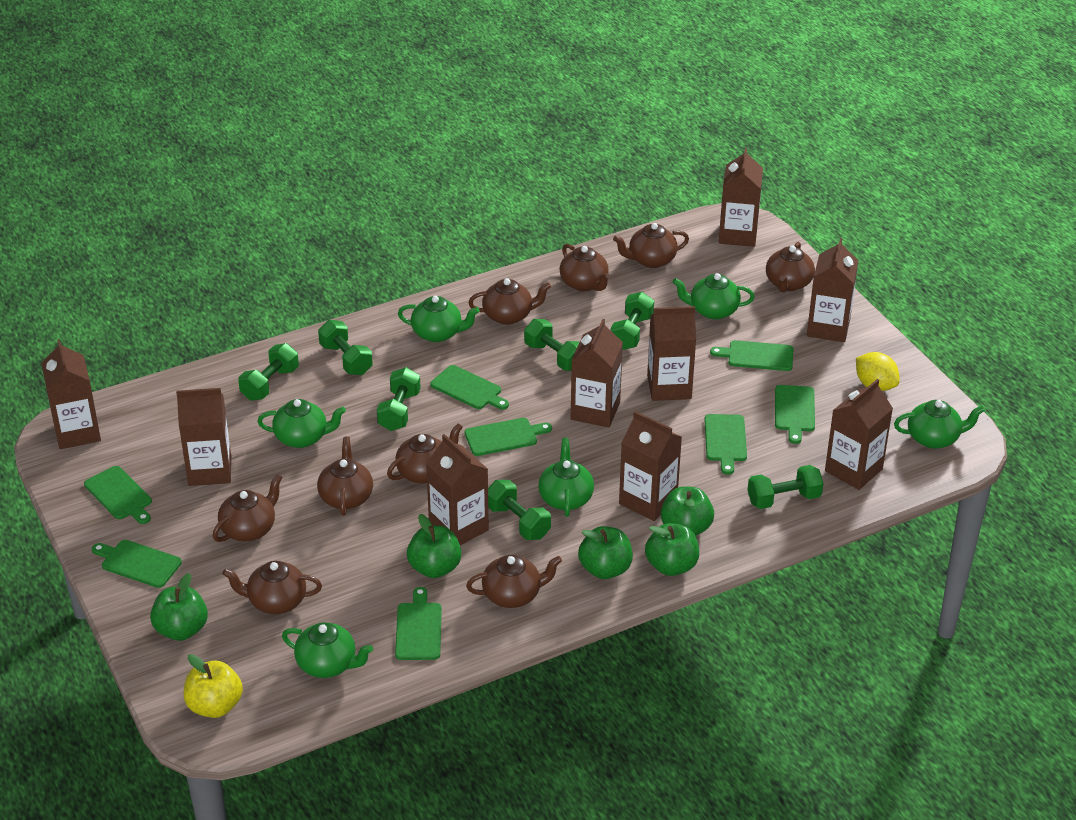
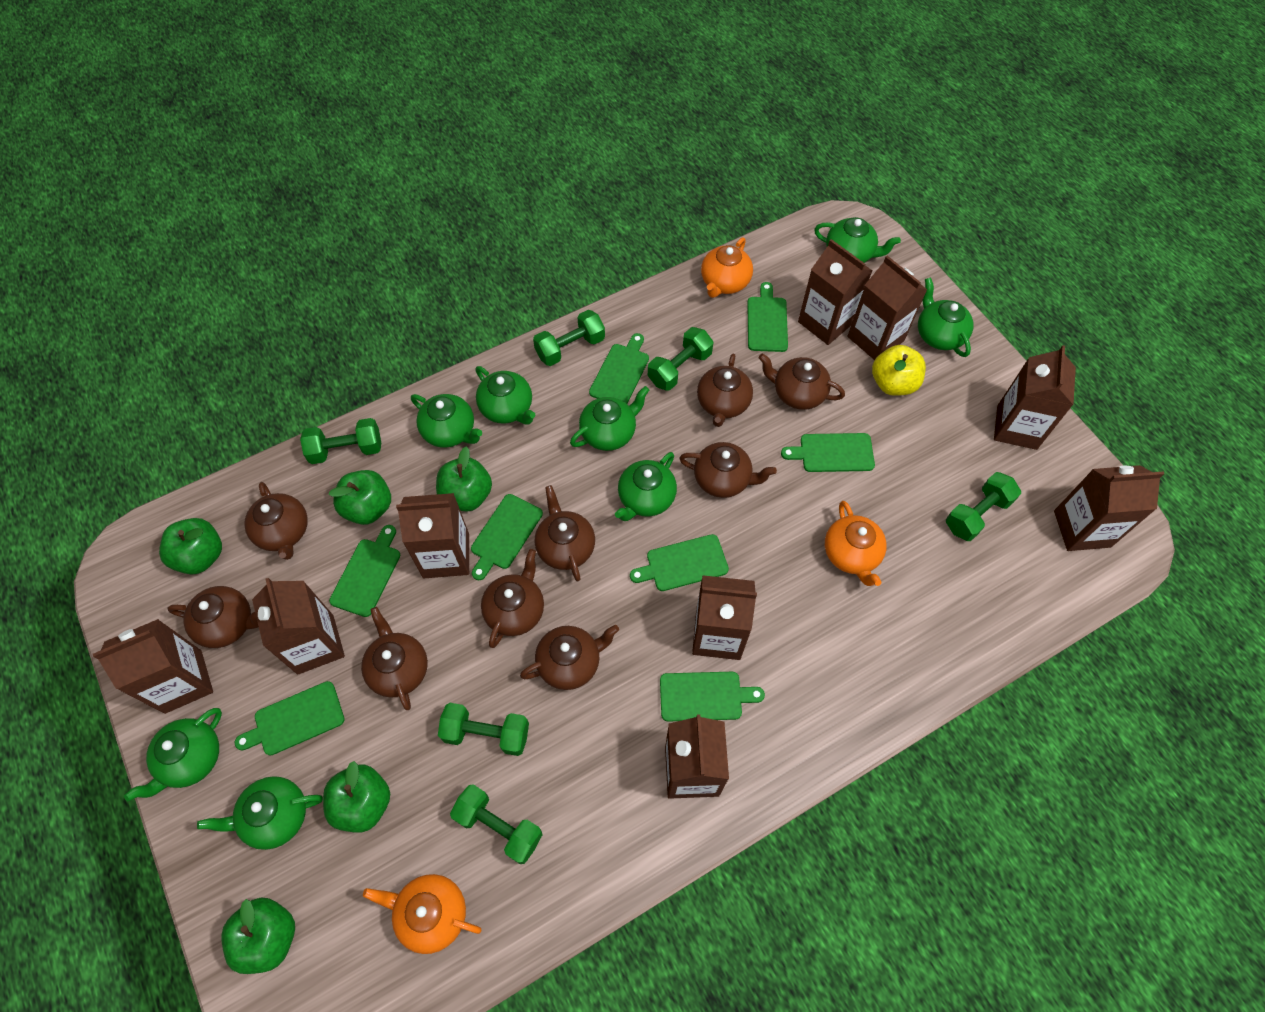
green dumbbell: 7 -> 6
green teapot: 6 -> 8
orange teapot: 0 -> 3
yellow lemon: 1 -> 0

